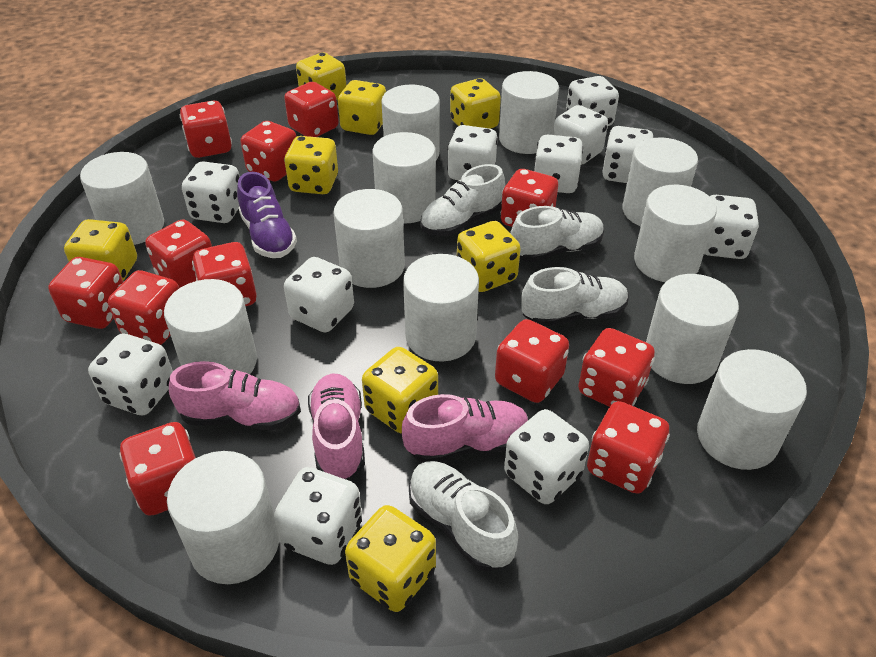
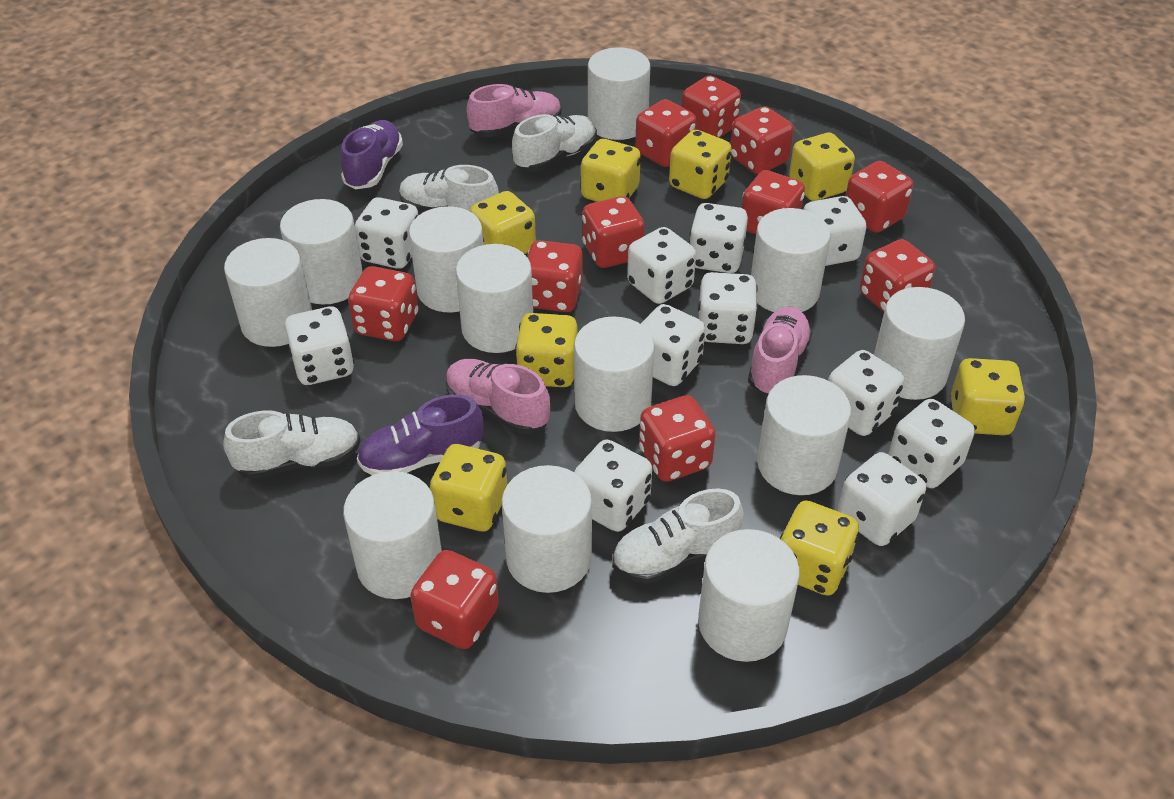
purple shoe: 1 -> 2
red dice: 12 -> 11

